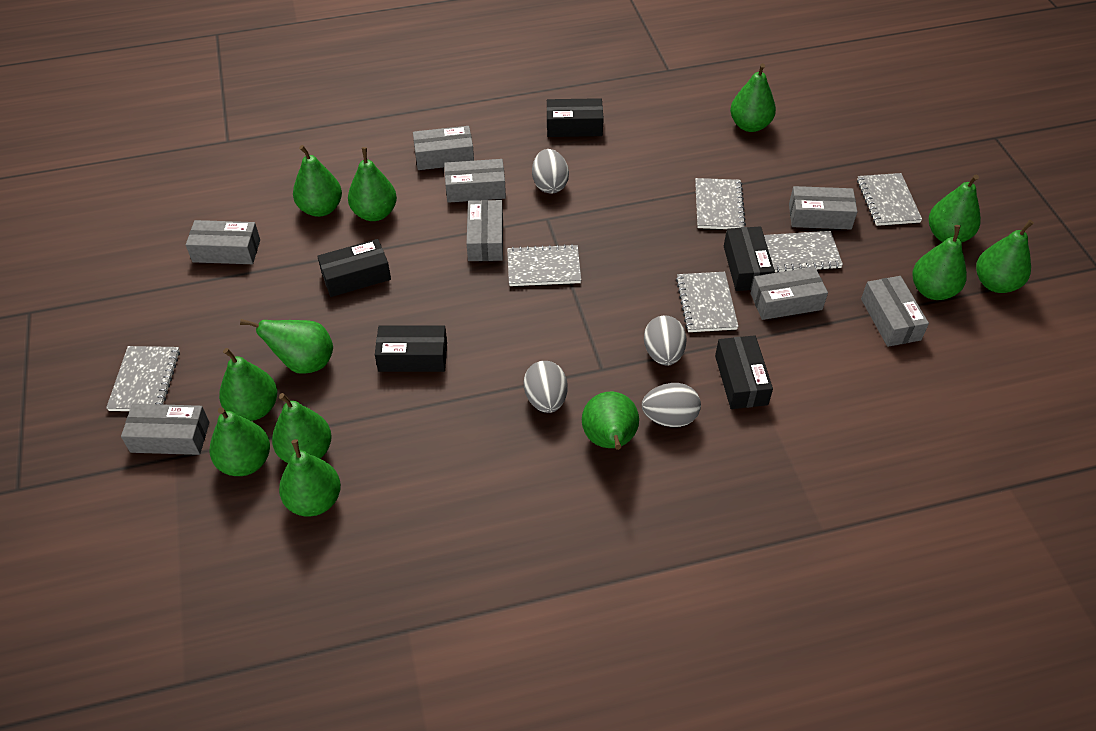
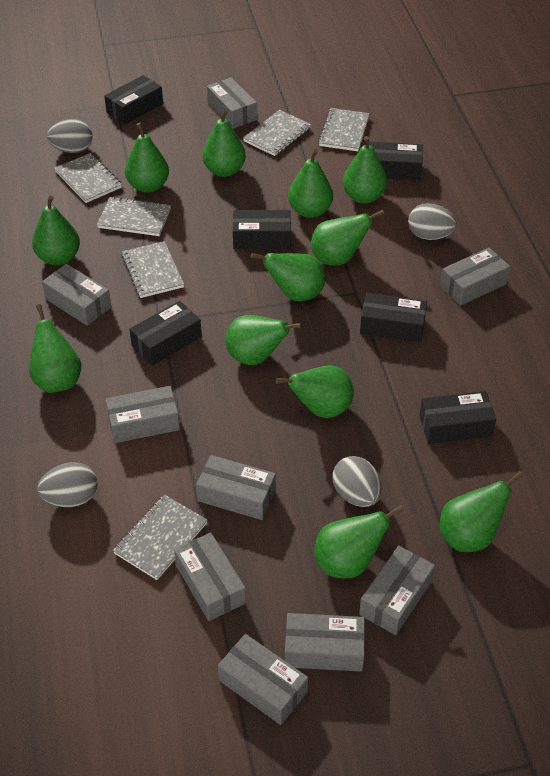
black box: 5 -> 6
grey box: 8 -> 9

